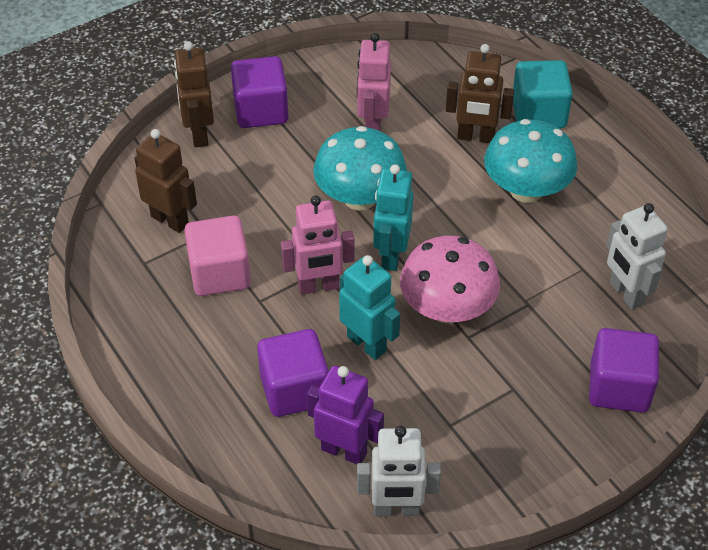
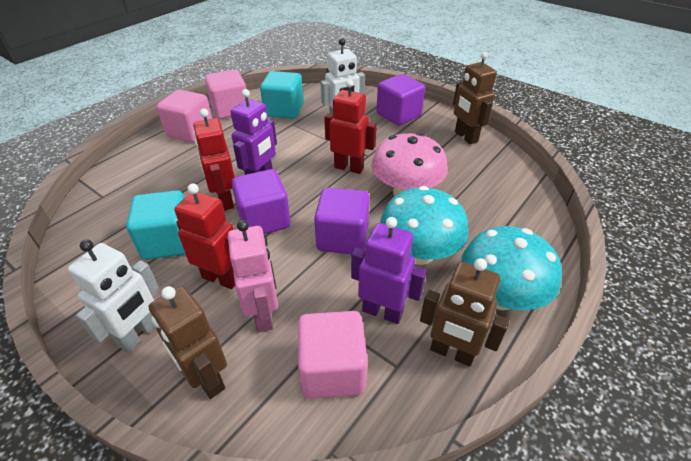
pink cube: 1 -> 3
pink robot: 2 -> 1
purple robot: 1 -> 2
red robot: 0 -> 3
turquoise cube: 1 -> 2
turquoise robot: 2 -> 0

